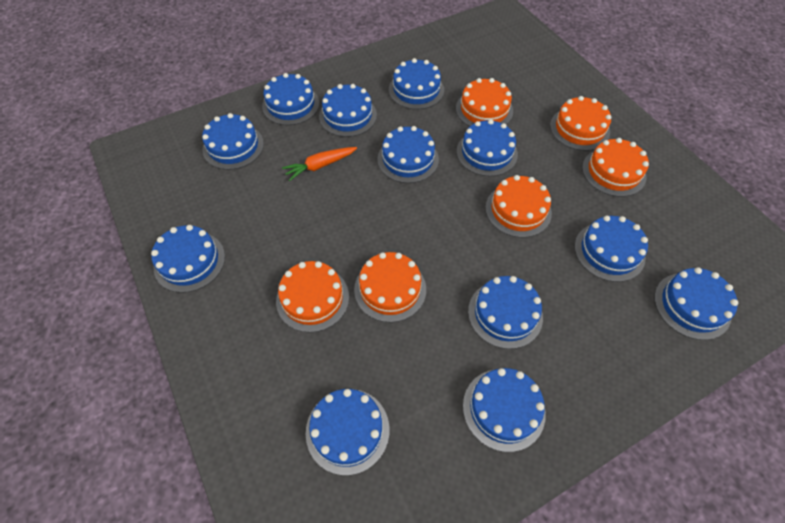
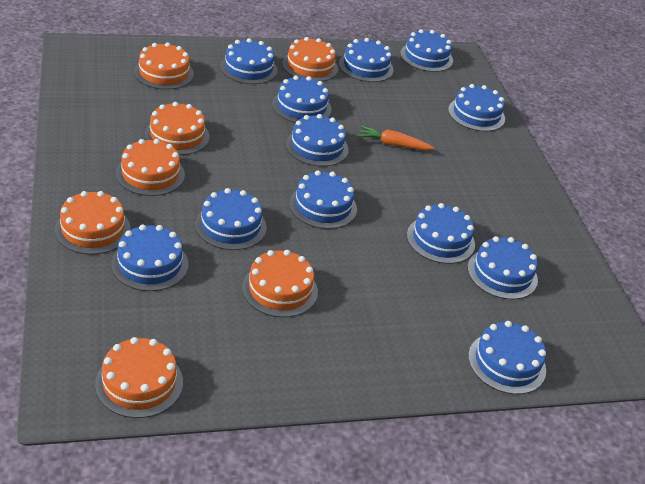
orange cake: 6 -> 7

